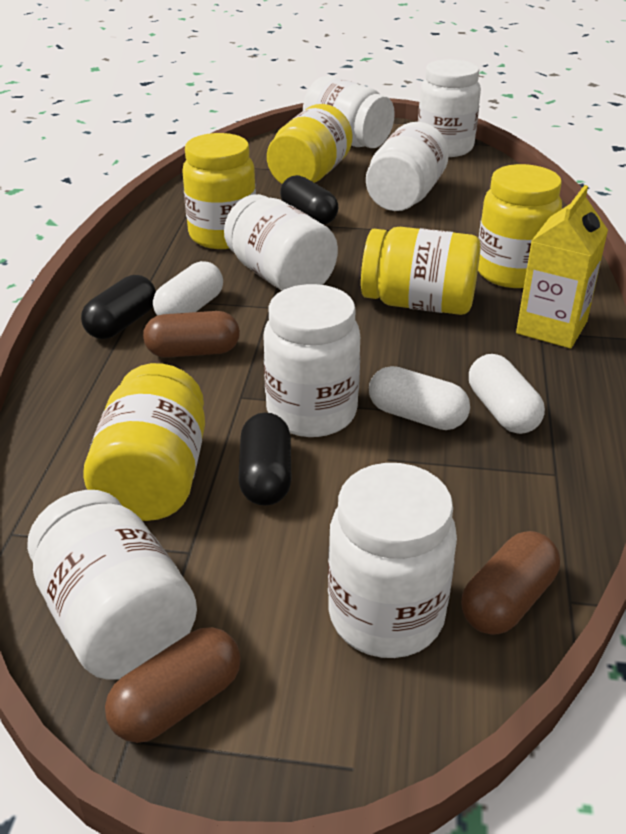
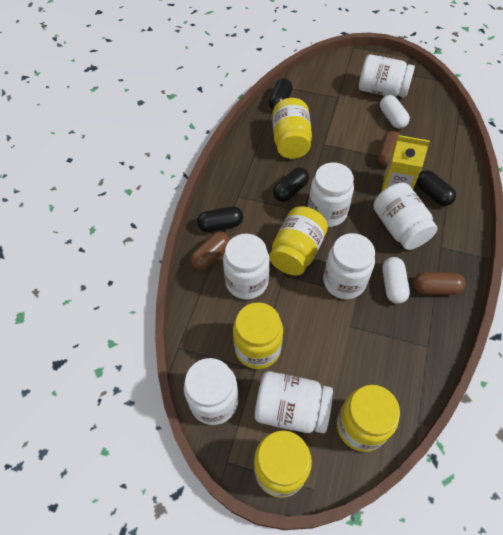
black capsule: 3 -> 4
white capsule: 3 -> 2

